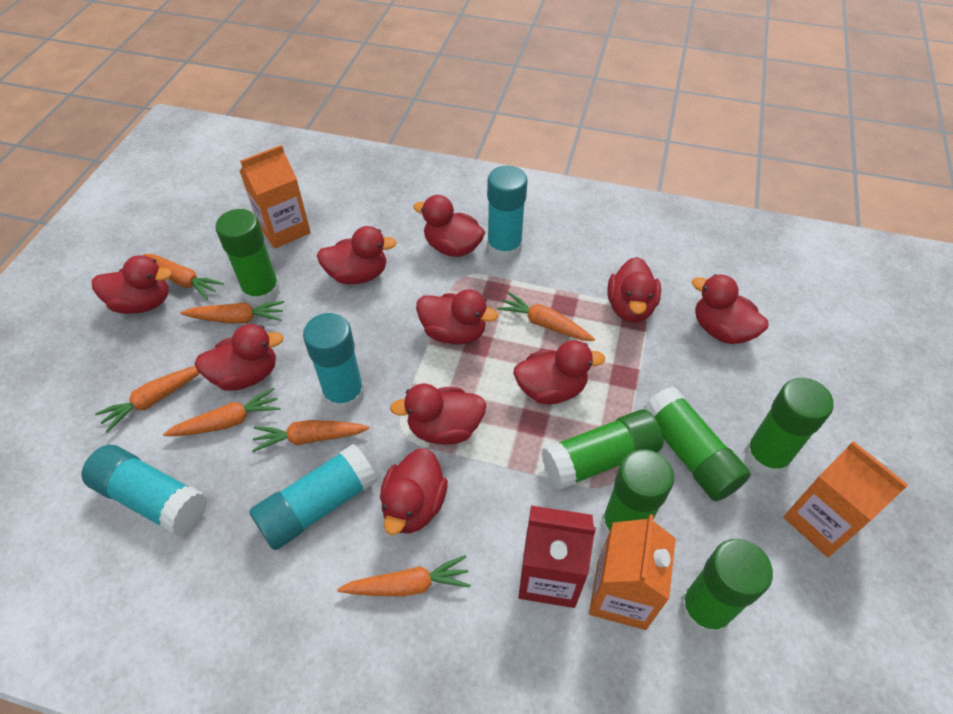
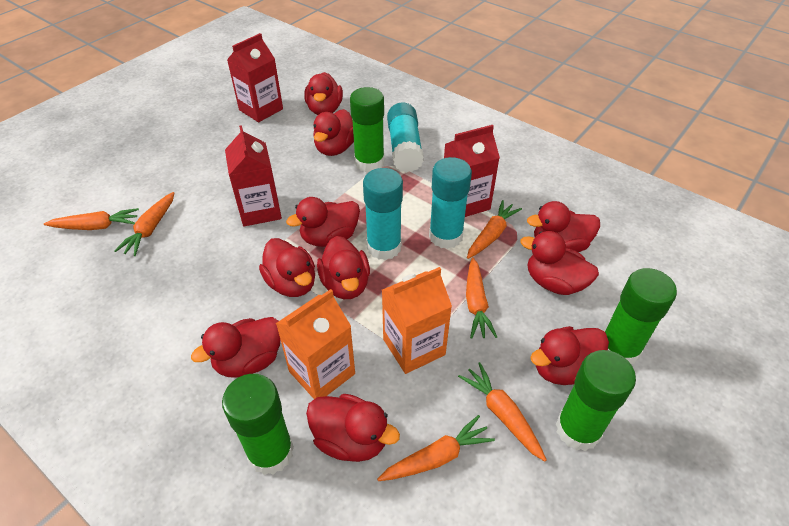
green glue stick: 6 -> 4
orange carrot: 7 -> 6
orange carton: 3 -> 2
red carton: 1 -> 3
turquoise glue stick: 4 -> 3

